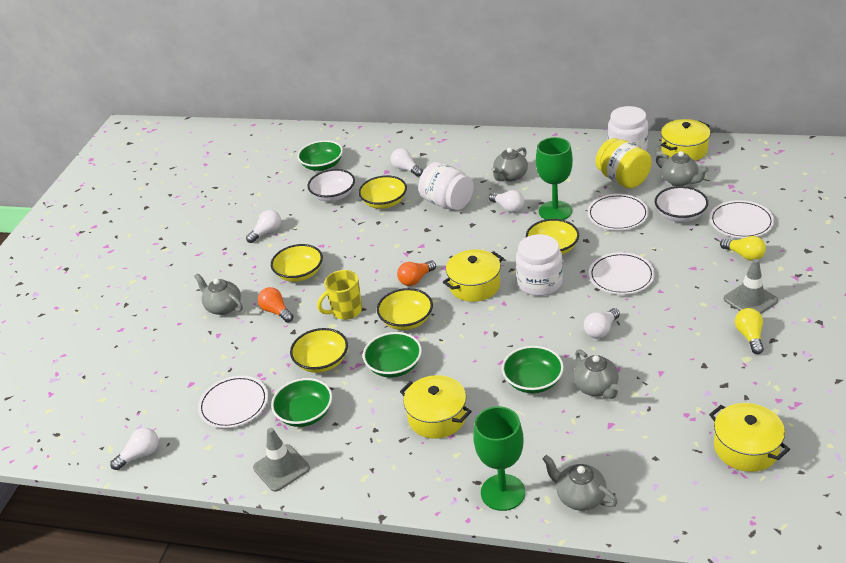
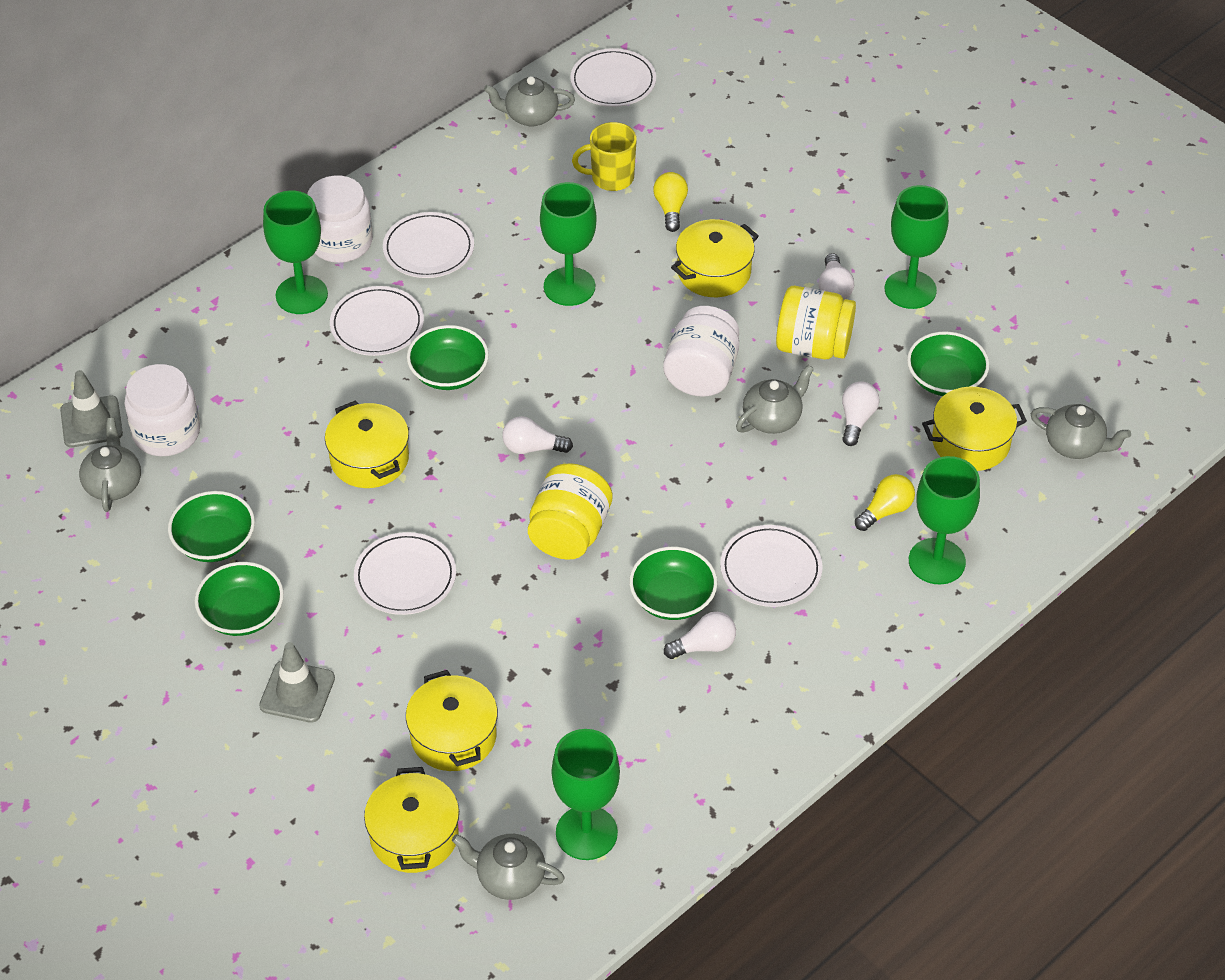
green bowl: 4 -> 5
green goblet: 2 -> 5
orange light bulb: 2 -> 0
white bowl: 2 -> 0
white light bulb: 5 -> 4
white plate: 4 -> 5
yellow bowl: 5 -> 0
yellow jar: 1 -> 2
yellow pot: 4 -> 5

